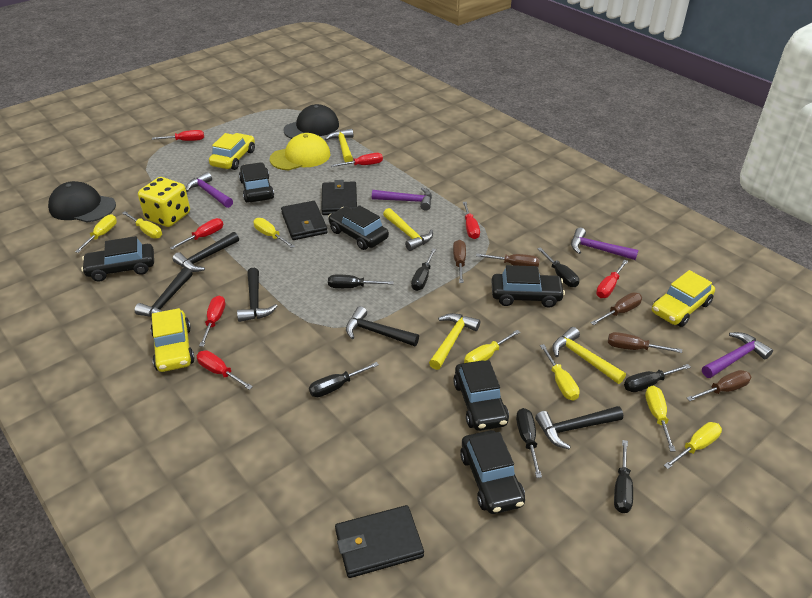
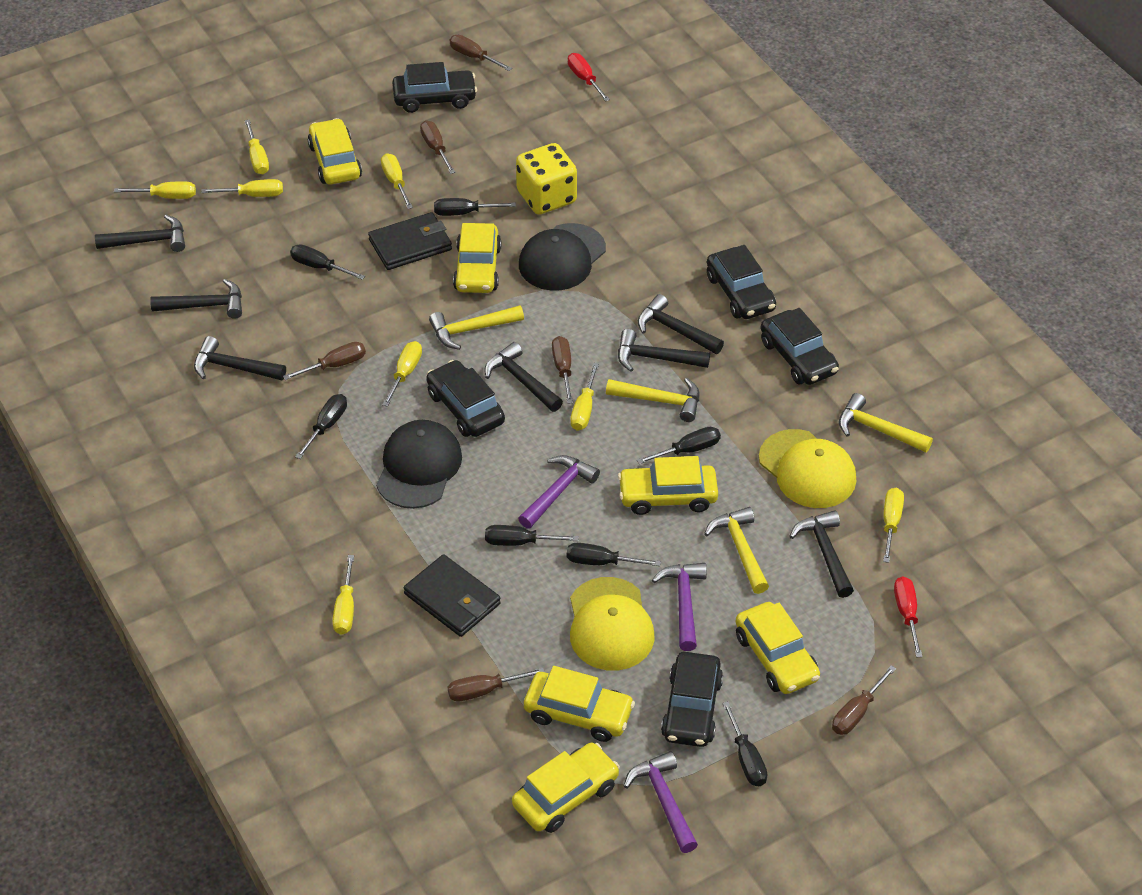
black car: 6 -> 5
black hammer: 5 -> 7
black wallet: 3 -> 2
brown screwdriver: 5 -> 6
purple hammer: 4 -> 3
red screwdriver: 7 -> 2
yellow cap: 1 -> 2
yellow car: 3 -> 6
yellow screwdriver: 7 -> 8

